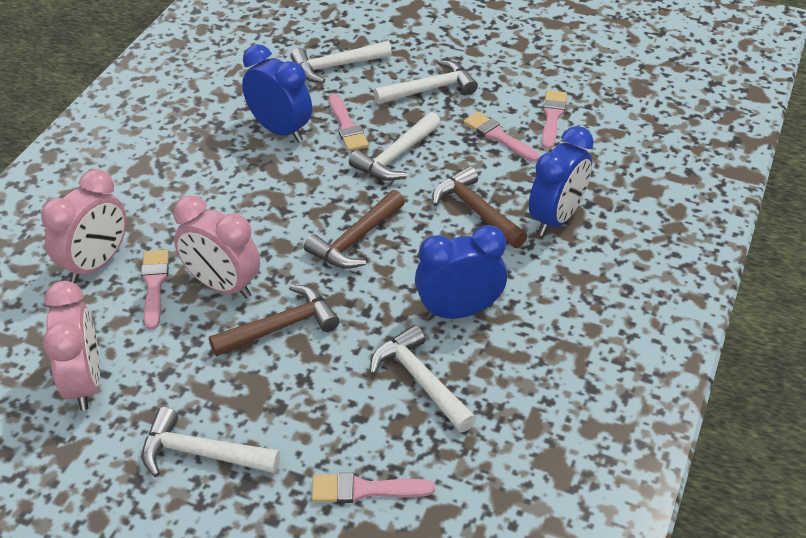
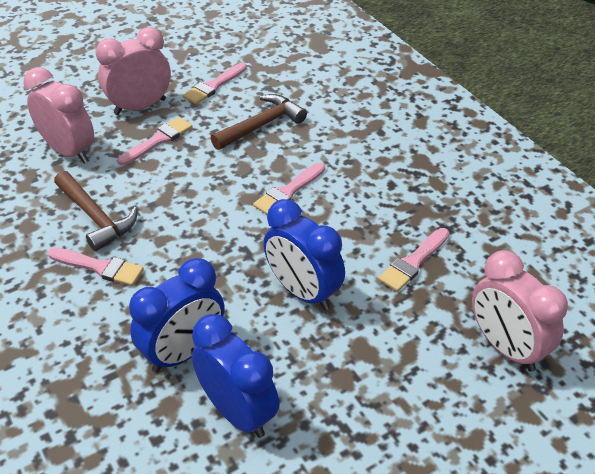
brown hammer: 3 -> 2
white hammer: 5 -> 0

